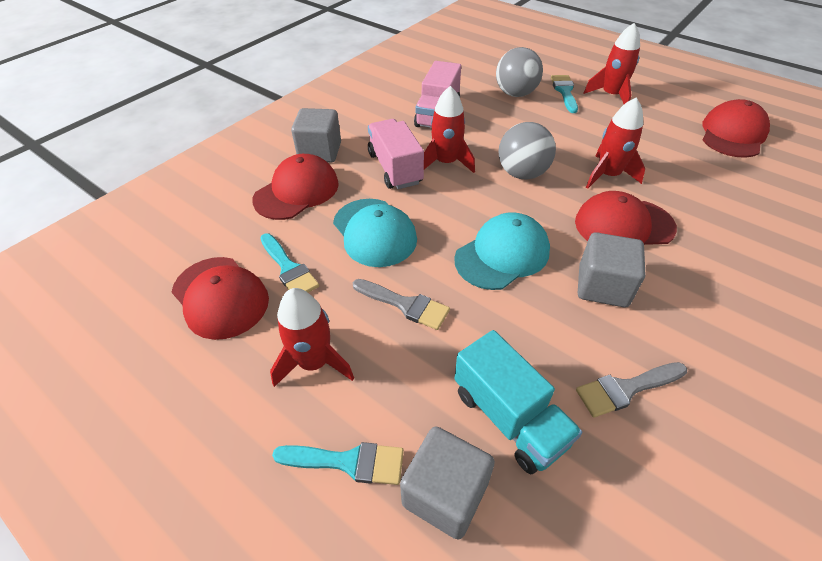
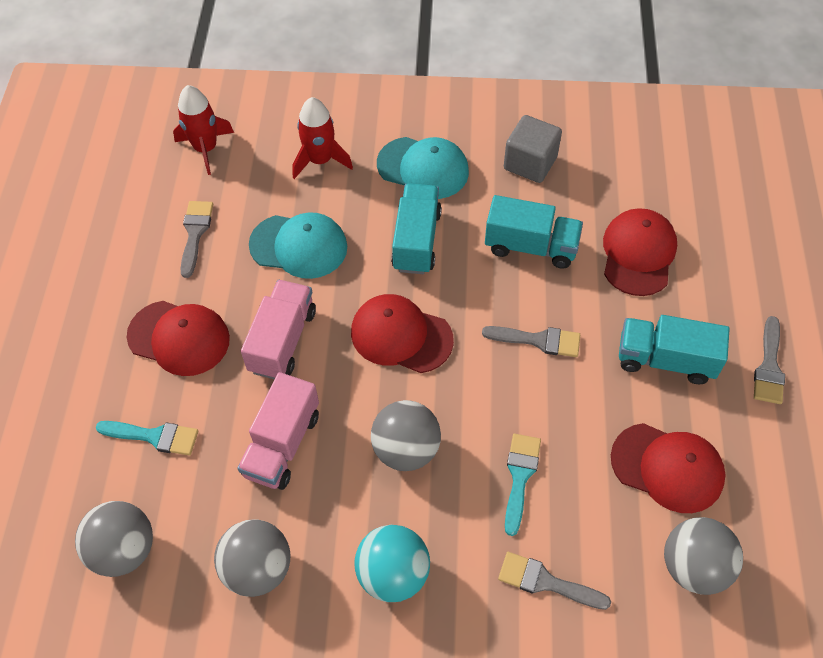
grey ball: 2 -> 4
grey brush: 2 -> 4
grey cube: 3 -> 1
red rocket: 4 -> 2
turquoise ball: 0 -> 1
turquoise brush: 3 -> 2
turquoise truck: 1 -> 3

